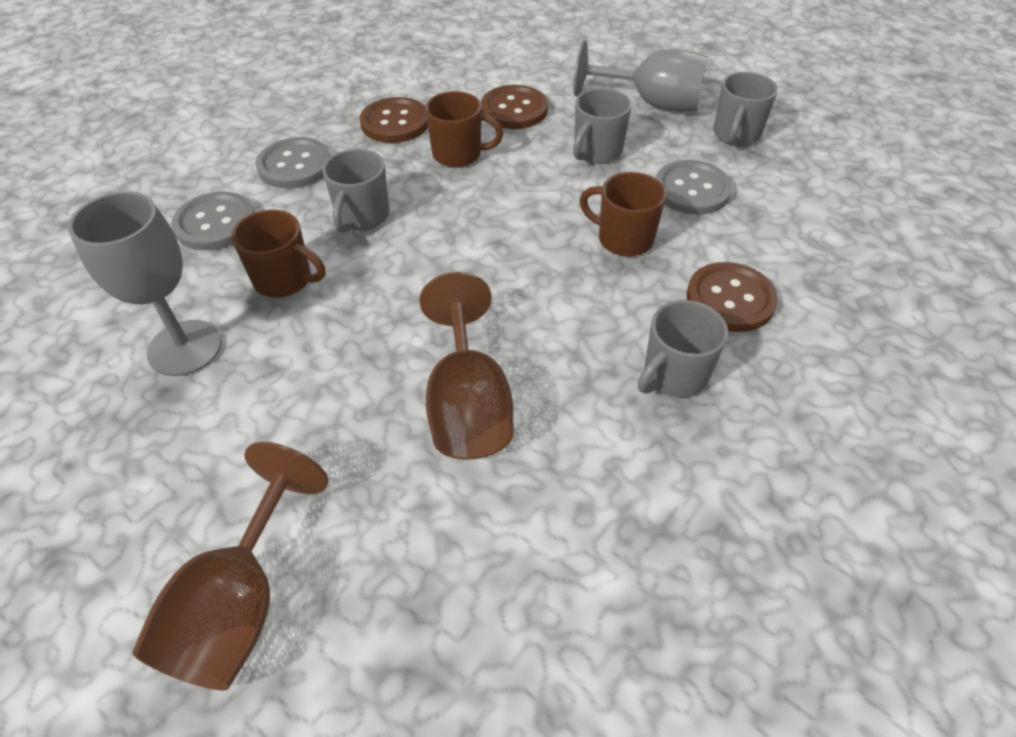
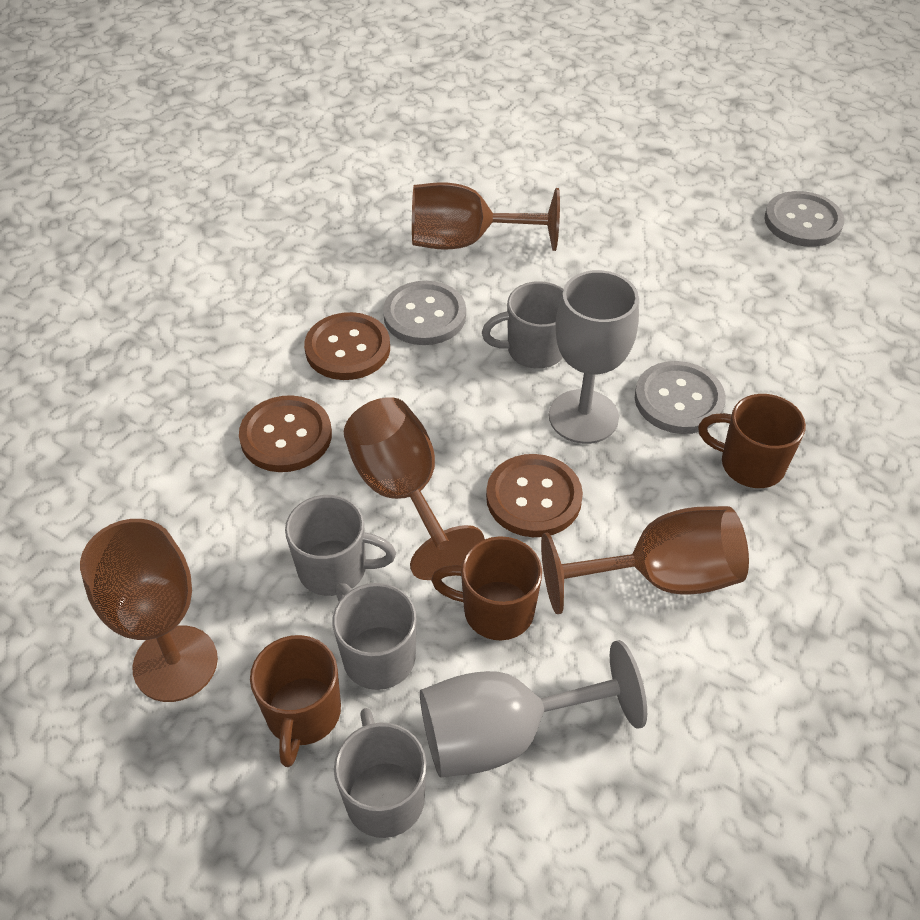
brown goblet: 2 -> 4

